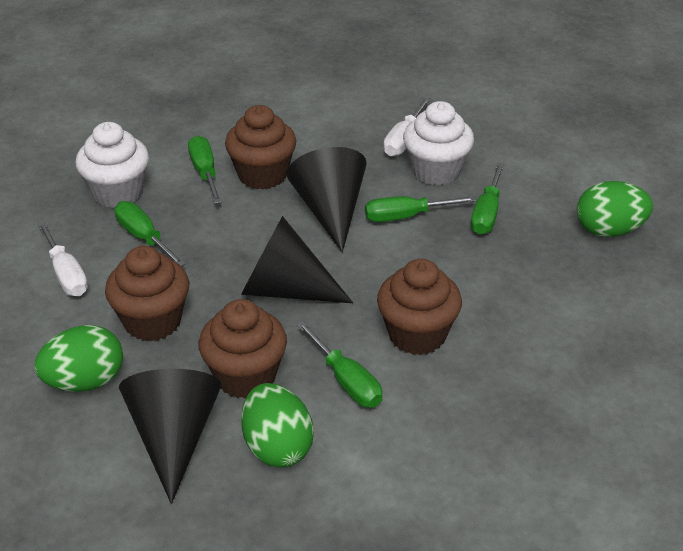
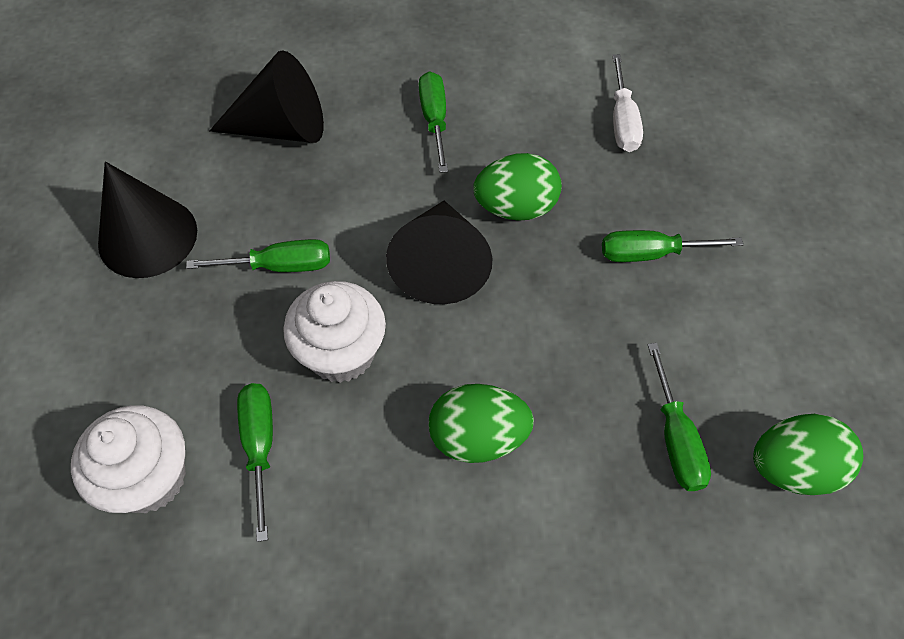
brown cupcake: 4 -> 0
white screwdriver: 2 -> 1

